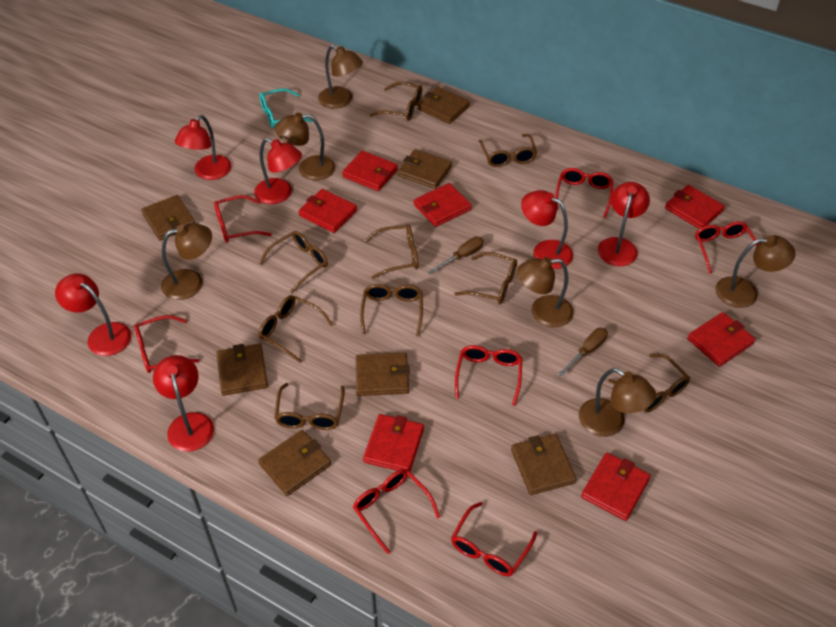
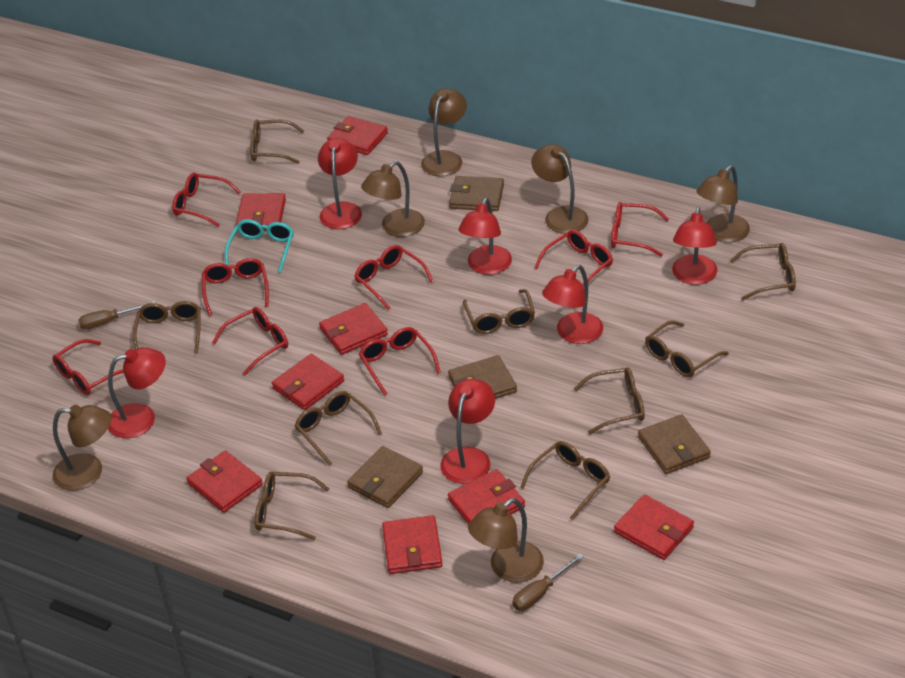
brown wallet: 7 -> 4
red glasses: 7 -> 8
red wallet: 7 -> 8

